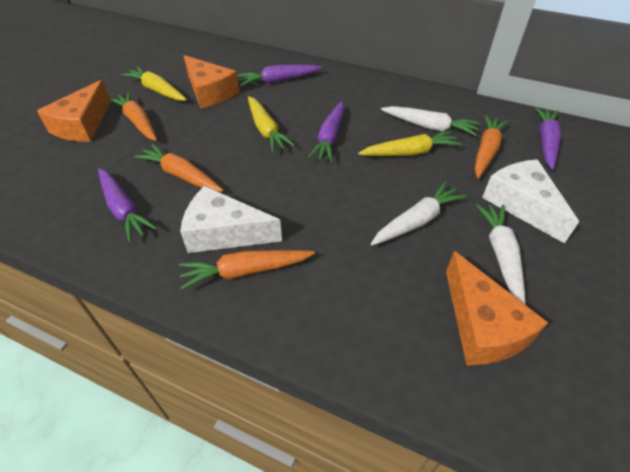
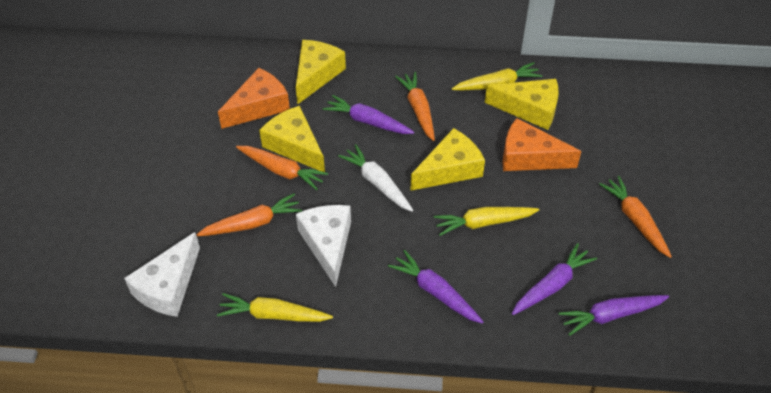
orange cheese: 3 -> 2
white carrot: 3 -> 1
yellow cheese: 0 -> 4

